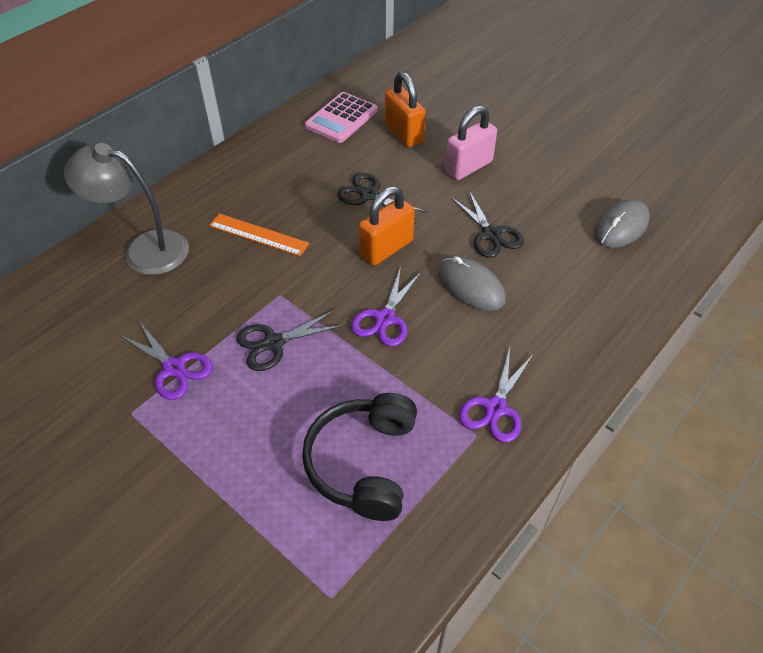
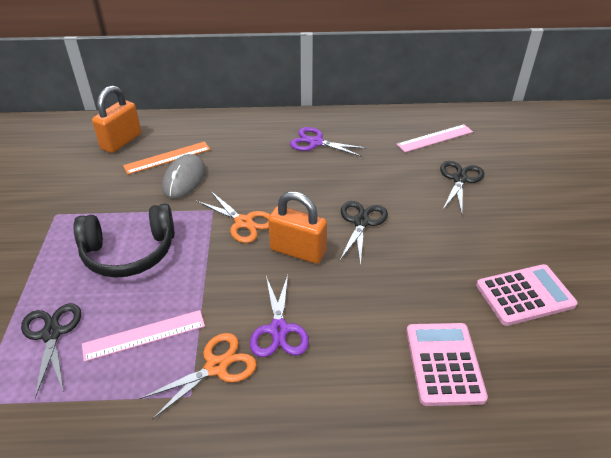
grey lamp: 1 -> 0
grey mouse: 2 -> 1
orange scissors: 0 -> 2
pink calculator: 1 -> 2
pink padlock: 1 -> 0
pink ruler: 0 -> 2
purple scissors: 3 -> 2

